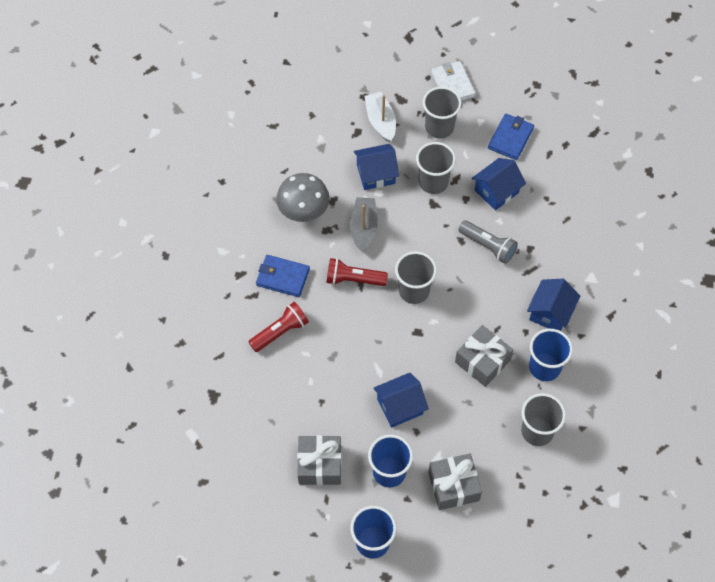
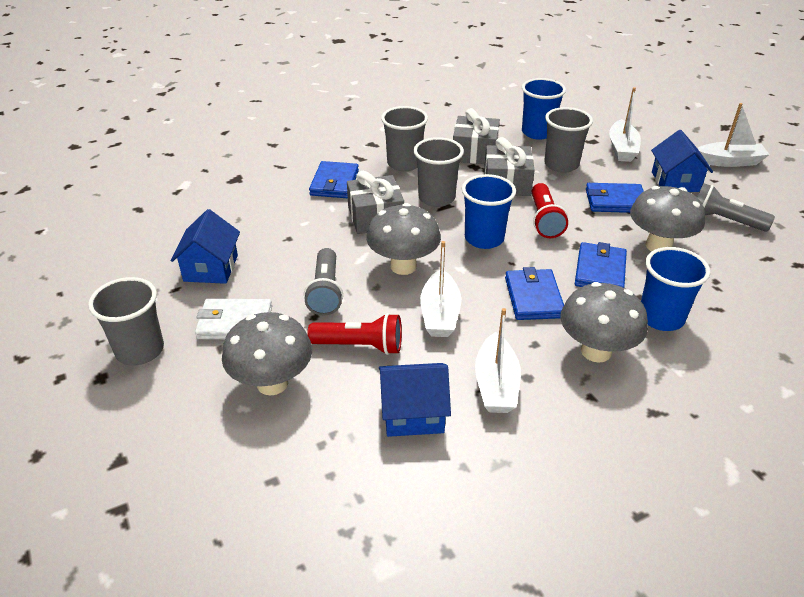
blue house: 4 -> 3
blue wallet: 2 -> 4
grey boat: 1 -> 0
grey flashlight: 1 -> 2
grey mushroom: 1 -> 4
white boat: 1 -> 4

